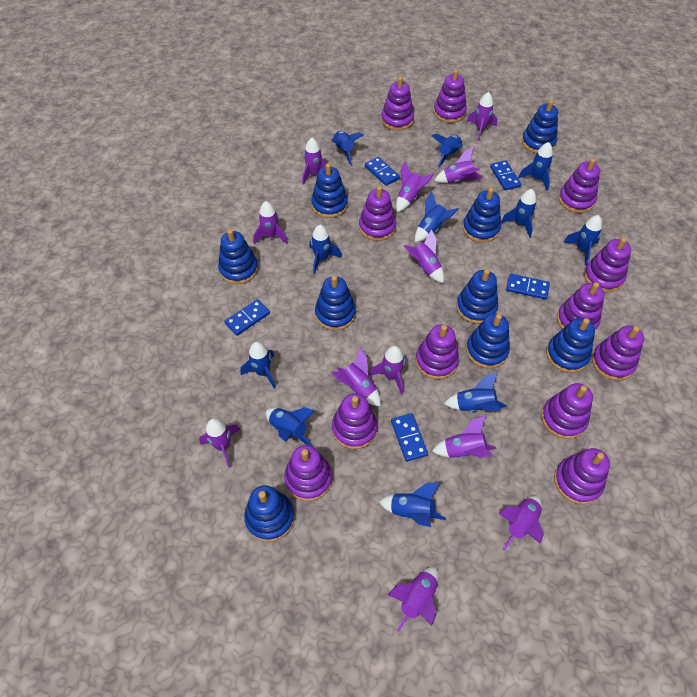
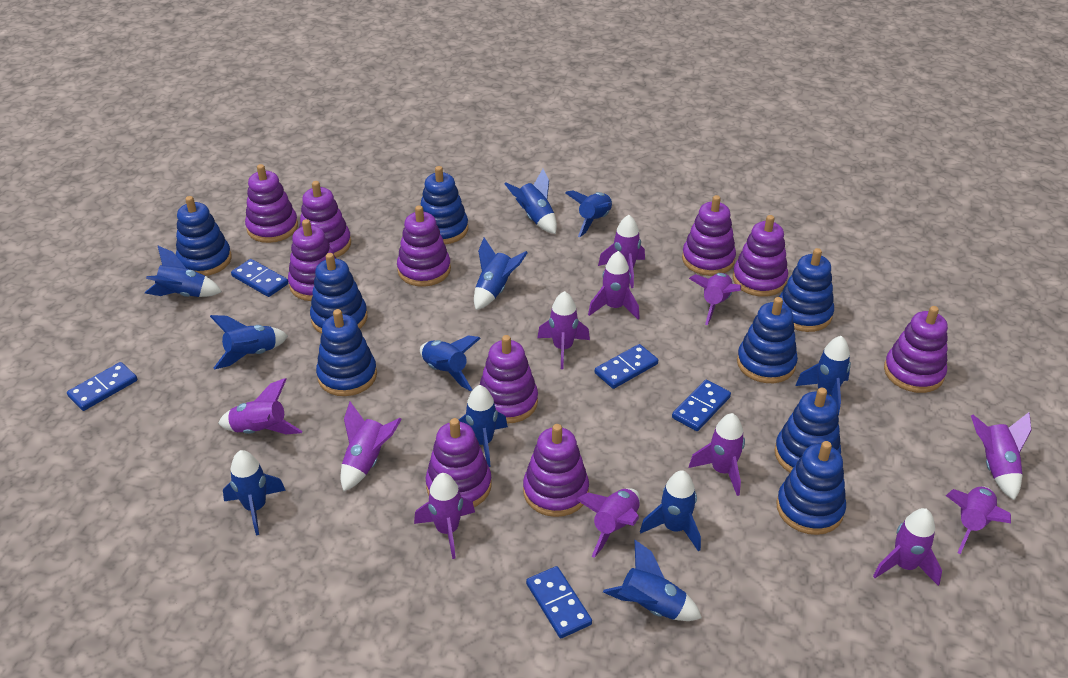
blue stacking toy: 9 -> 8
purple stacking toy: 12 -> 10

